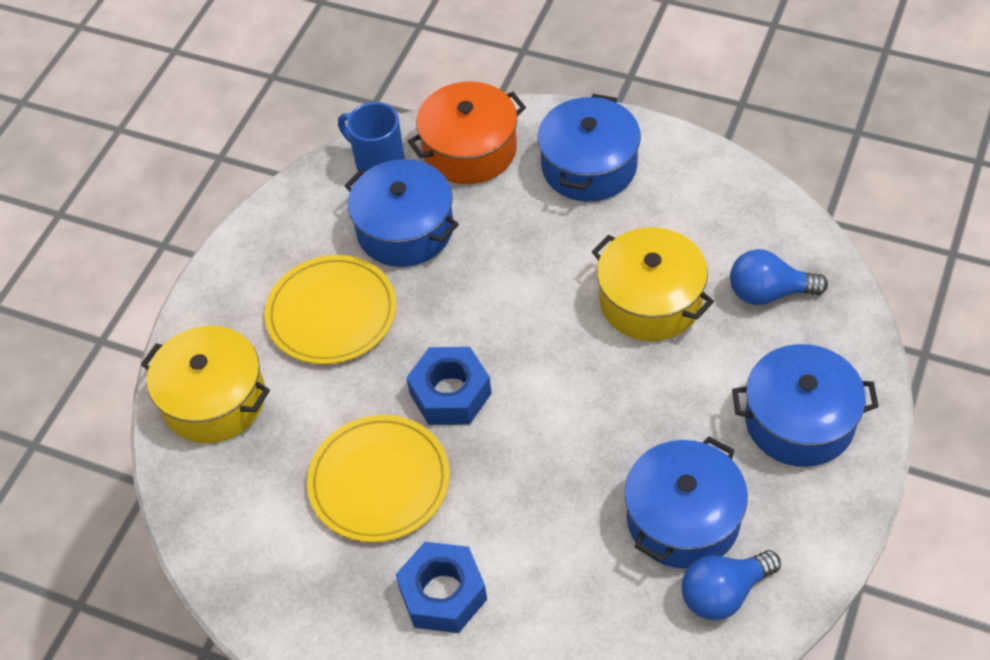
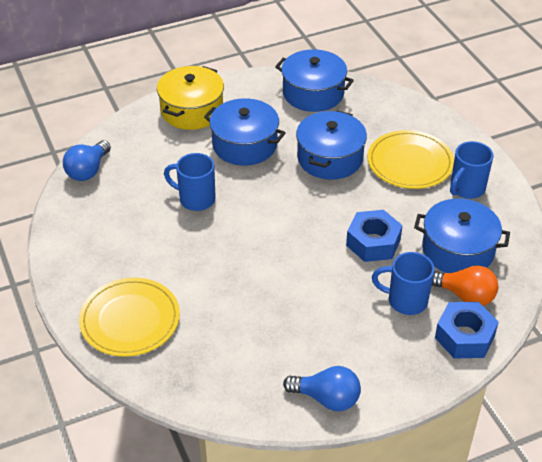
blue mug: 1 -> 3
orange light bulb: 0 -> 1
orange pot: 1 -> 0
yellow pot: 2 -> 1

